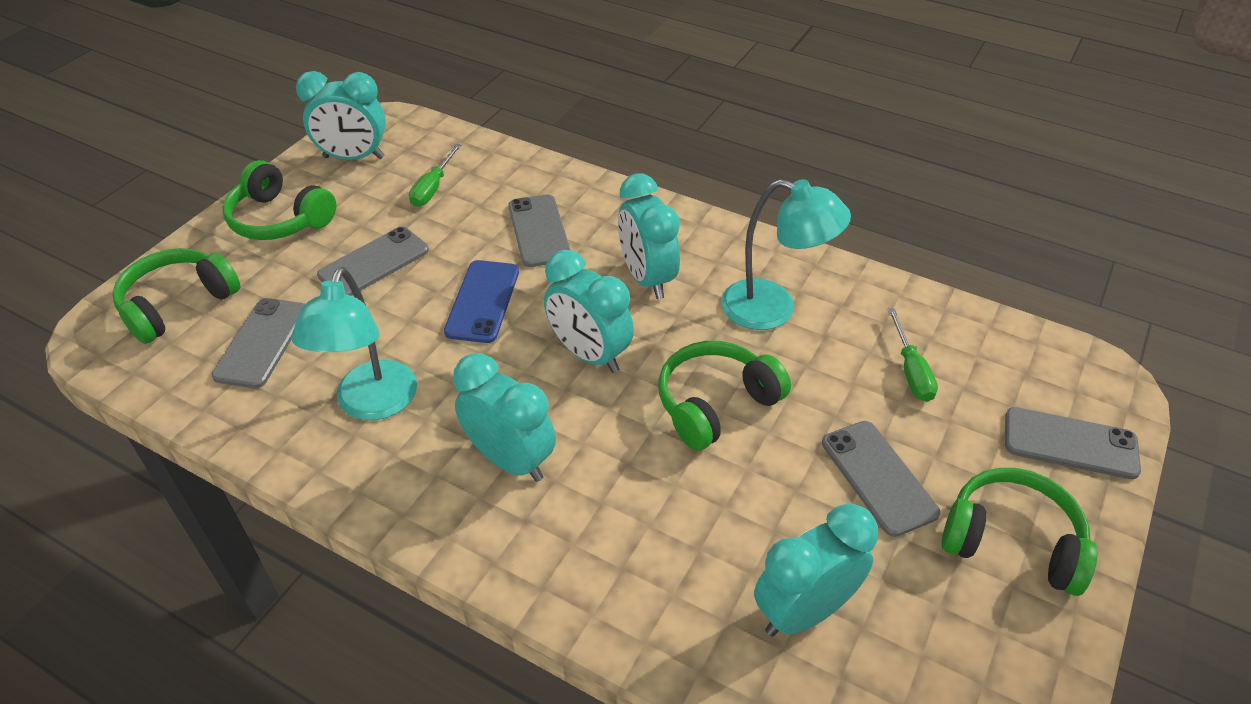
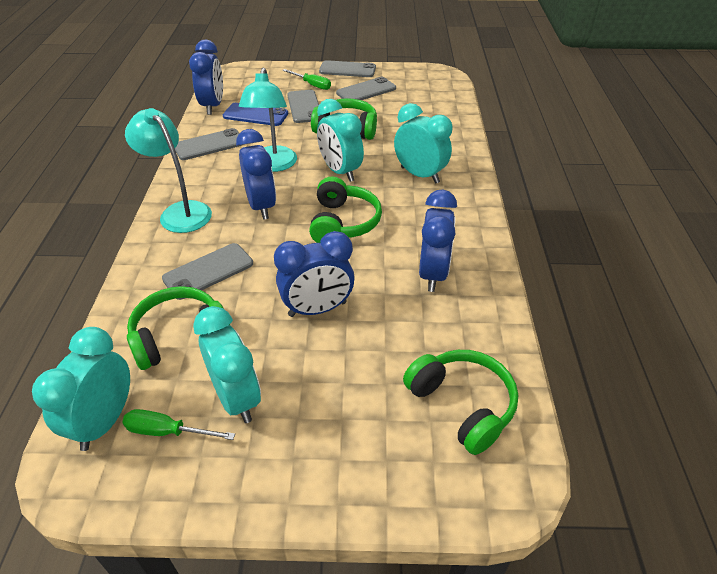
blue clock: 0 -> 4
turquoise clock: 5 -> 4

